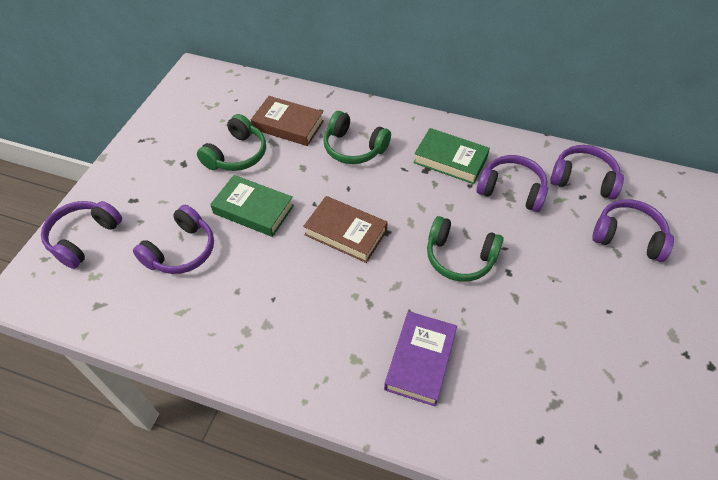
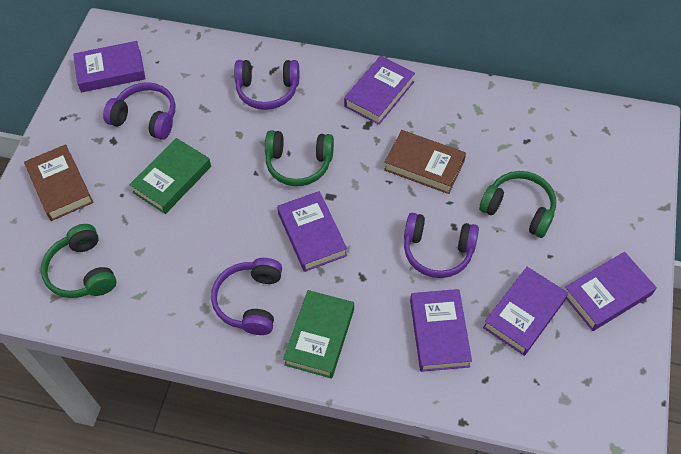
purple book: 1 -> 6
purple headphones: 5 -> 4

